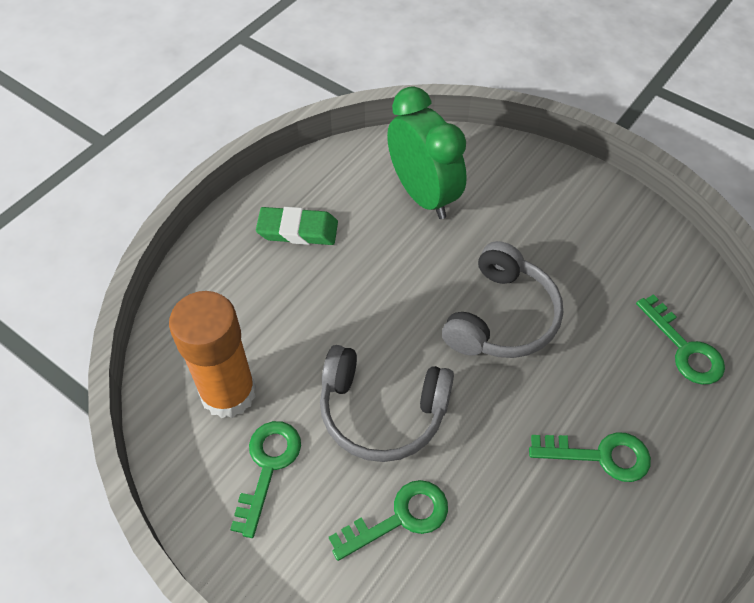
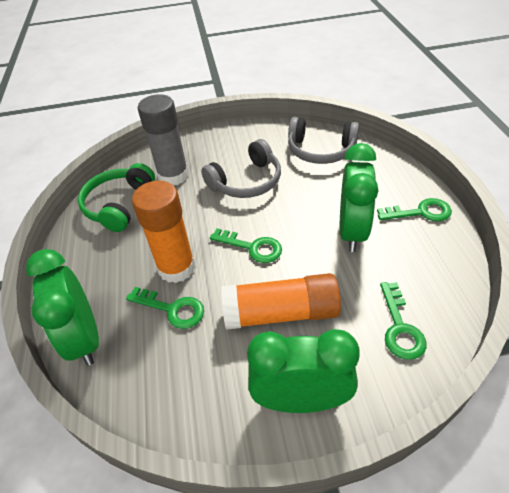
green clock: 1 -> 3
green eraser: 1 -> 0
green headphones: 0 -> 1
grey glue stick: 0 -> 1
orange glue stick: 1 -> 2

